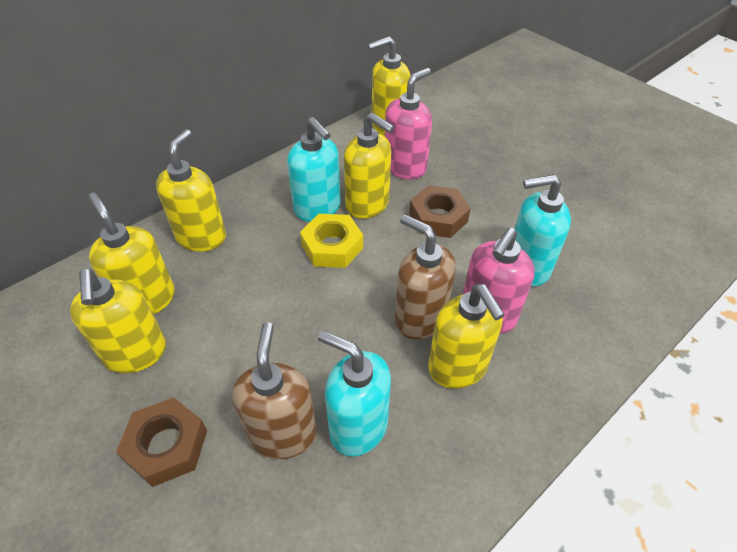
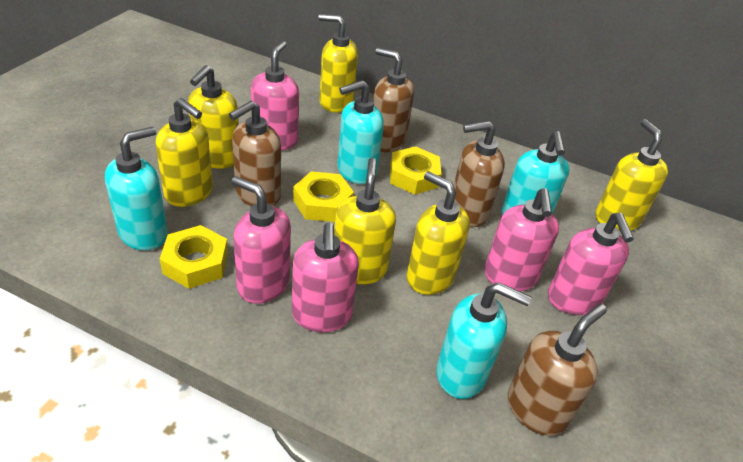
brown nut: 2 -> 0
brown soap dispenser: 2 -> 4
pink soap dispenser: 2 -> 5
turquoise soap dispenser: 3 -> 4
yellow nut: 1 -> 3

